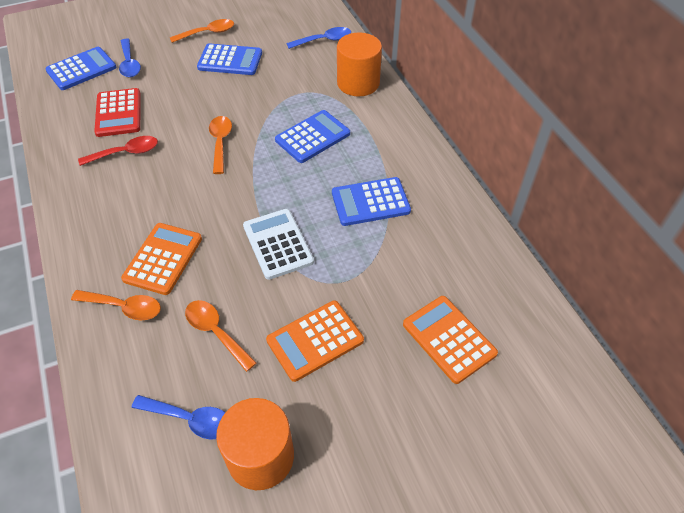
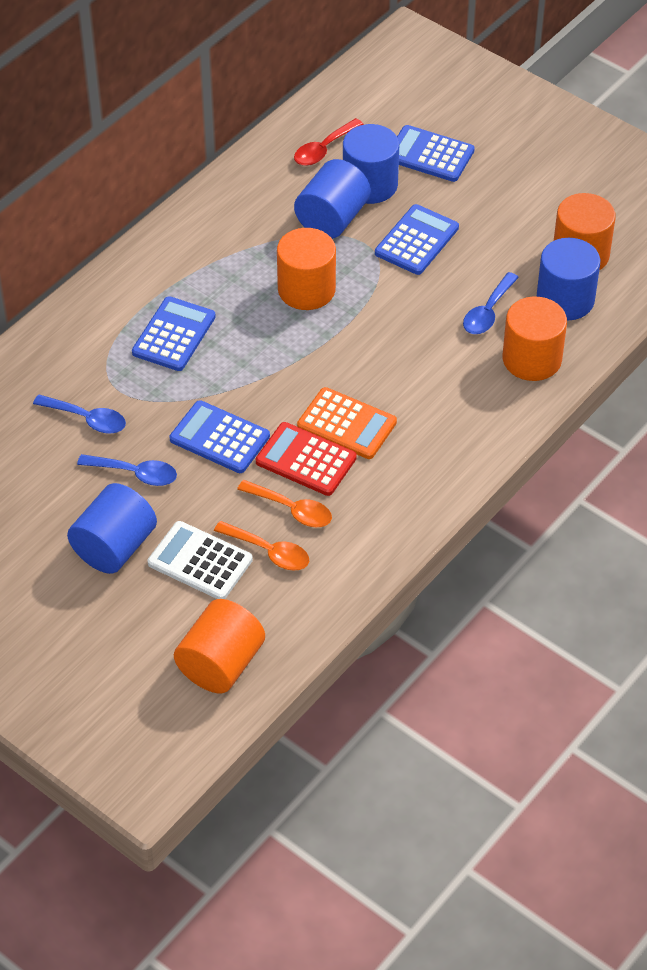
blue cylinder: 0 -> 4
orange calculator: 3 -> 1
orange cylinder: 2 -> 4
orange spoon: 4 -> 2

